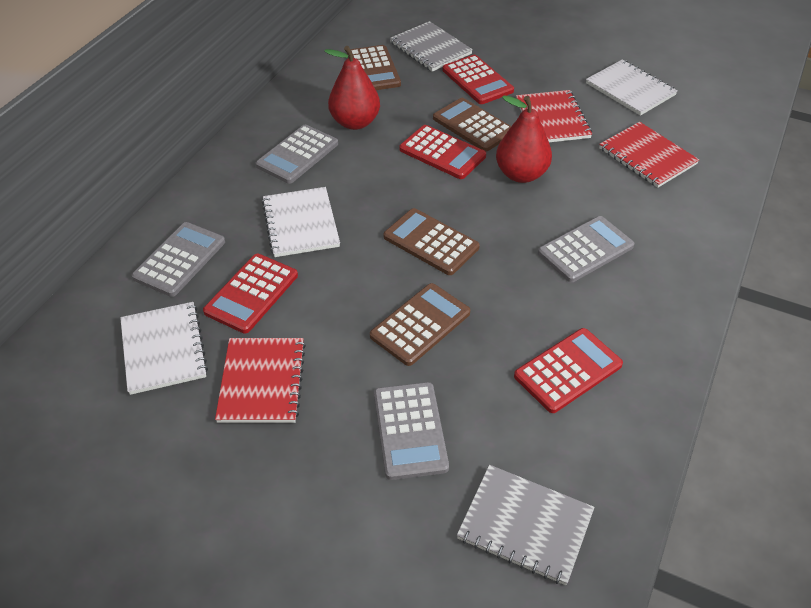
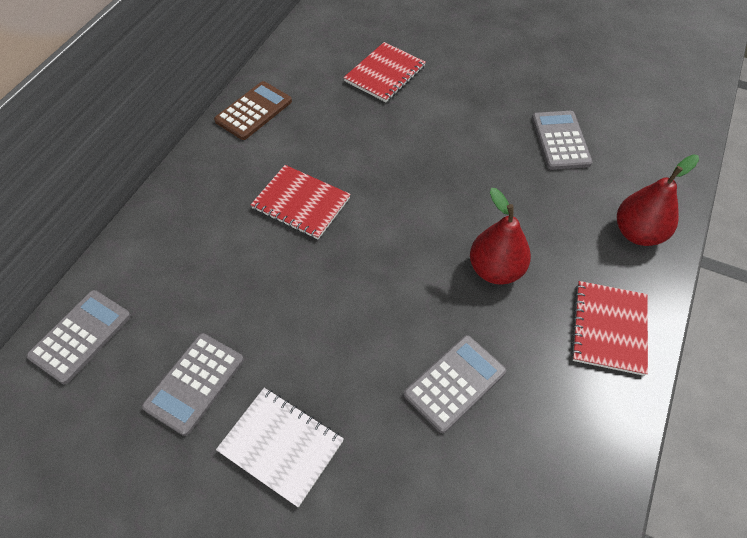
brown calculator: 4 -> 1
grey notebook: 2 -> 0
red calculator: 4 -> 0
white notebook: 3 -> 1

